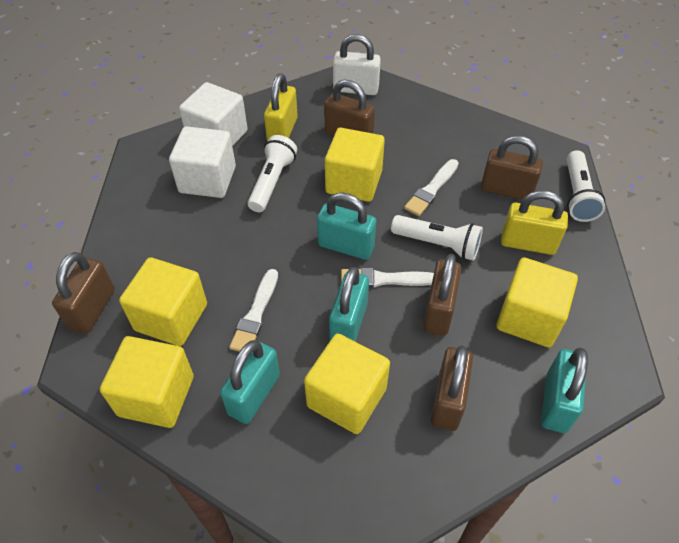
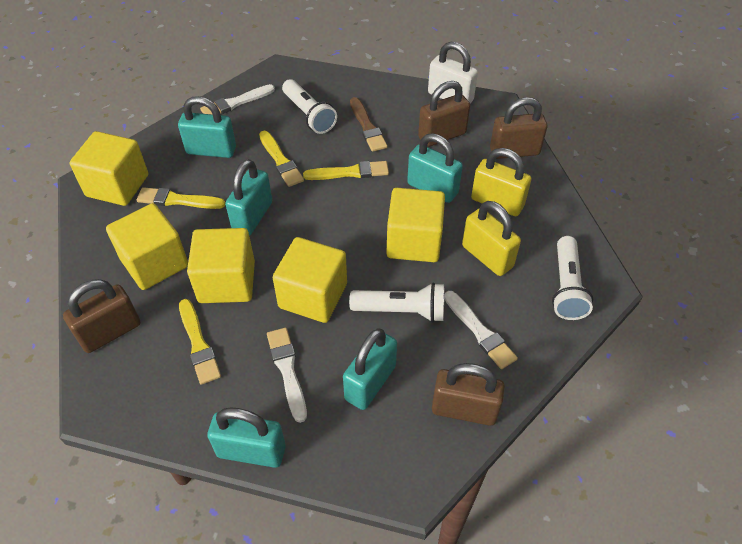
brown brush: 0 -> 1
brown padlock: 5 -> 4
turquoise padlock: 4 -> 5
white cube: 2 -> 0
yellow brush: 0 -> 4

